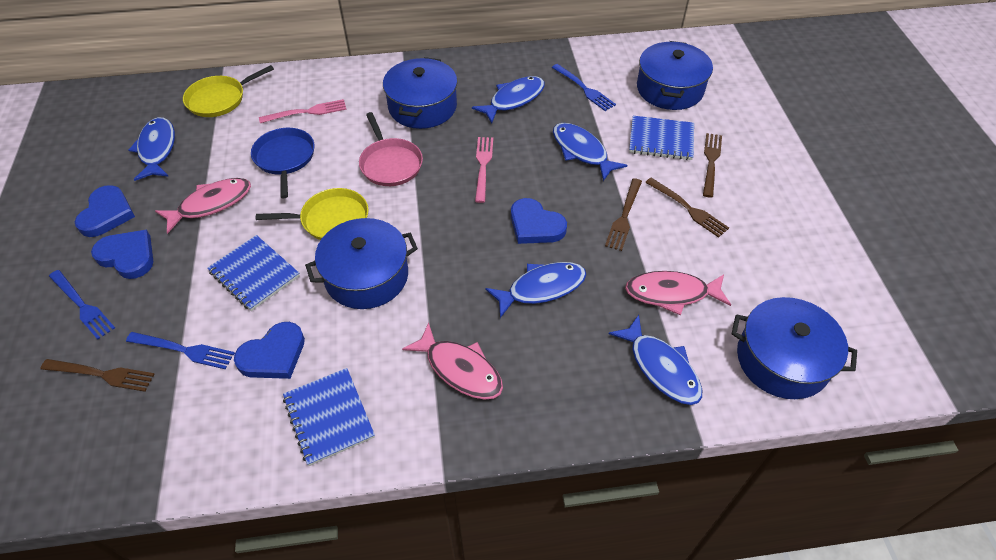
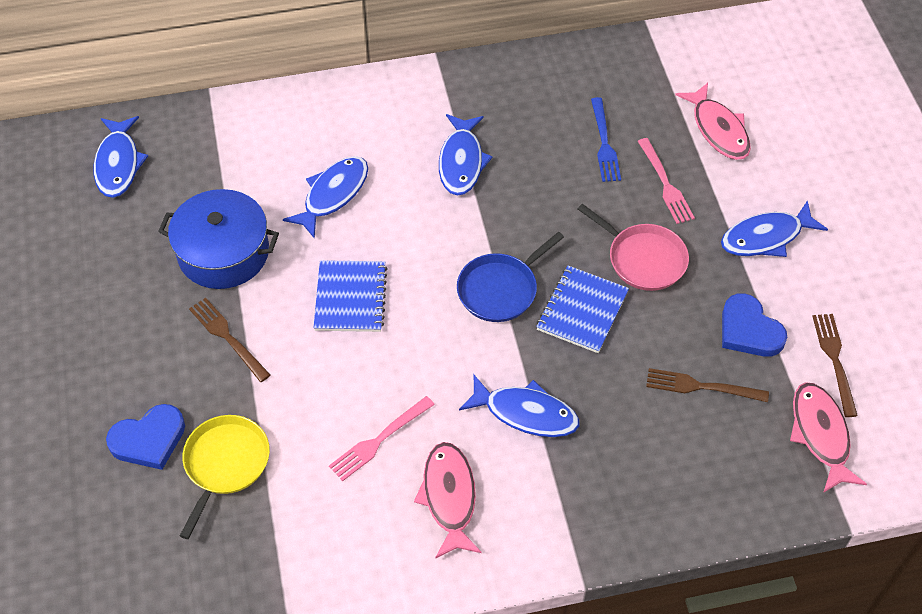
blue fork: 3 -> 1
blue heart: 4 -> 2
blue notebook: 3 -> 2
blue pot: 4 -> 1
brown fork: 4 -> 3
yellow pan: 2 -> 1

